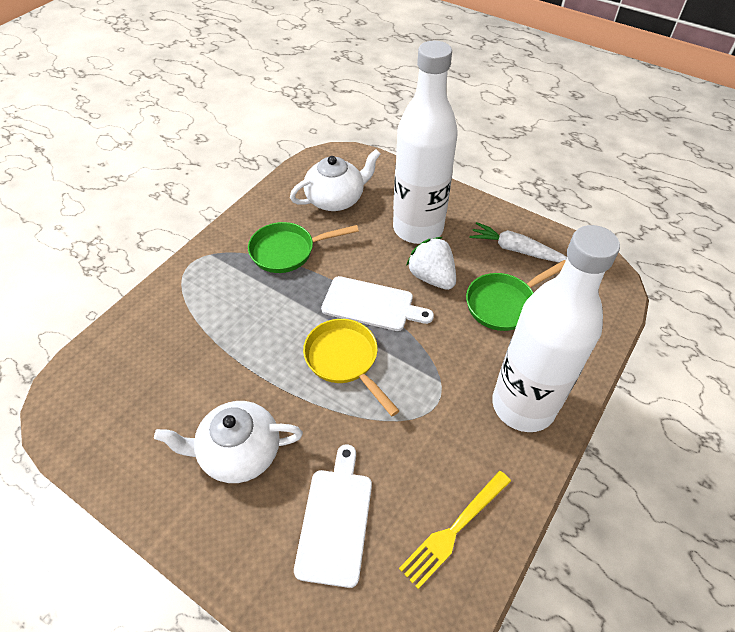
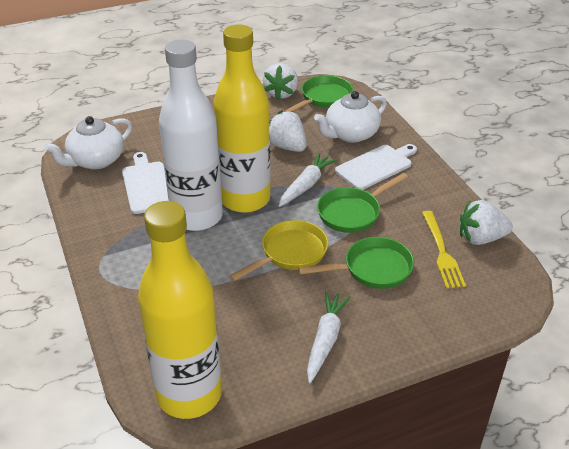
green pan: 2 -> 3
white bottle: 2 -> 1
white carrot: 1 -> 2
white strawberry: 1 -> 3
yellow bottle: 0 -> 2

